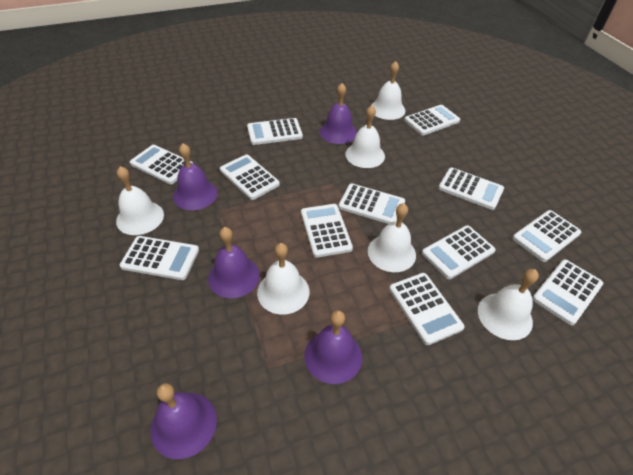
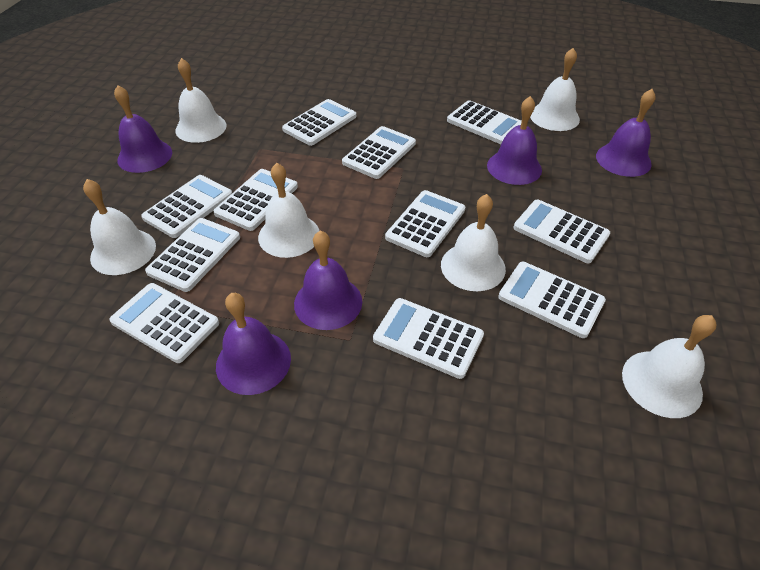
white calculator: 12 -> 11

